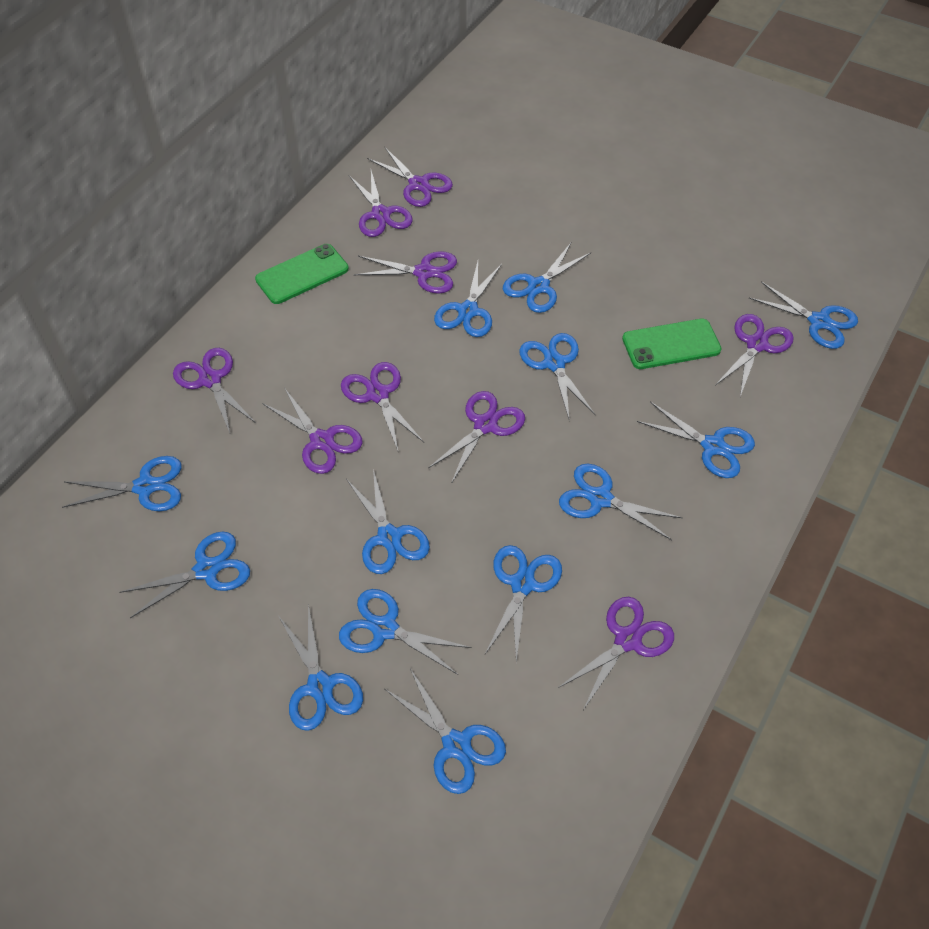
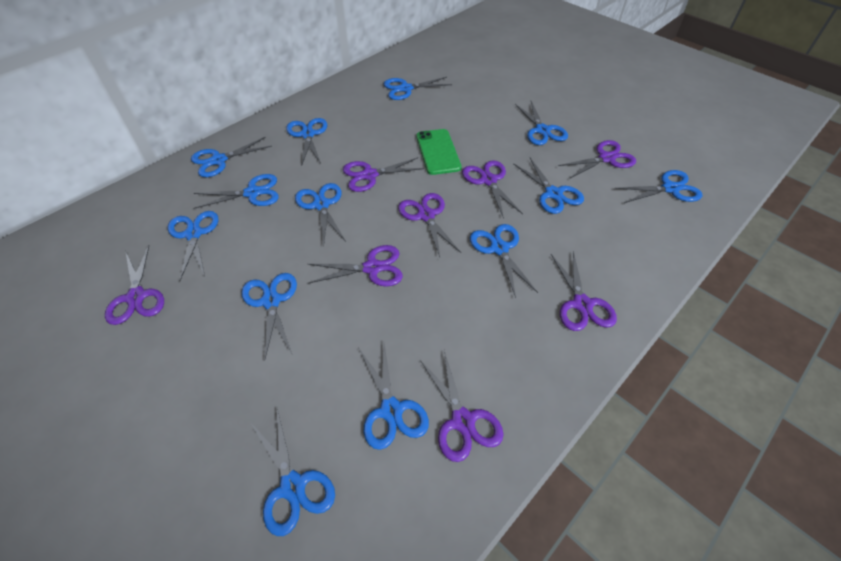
green phone: 2 -> 1
purple scissors: 9 -> 8

